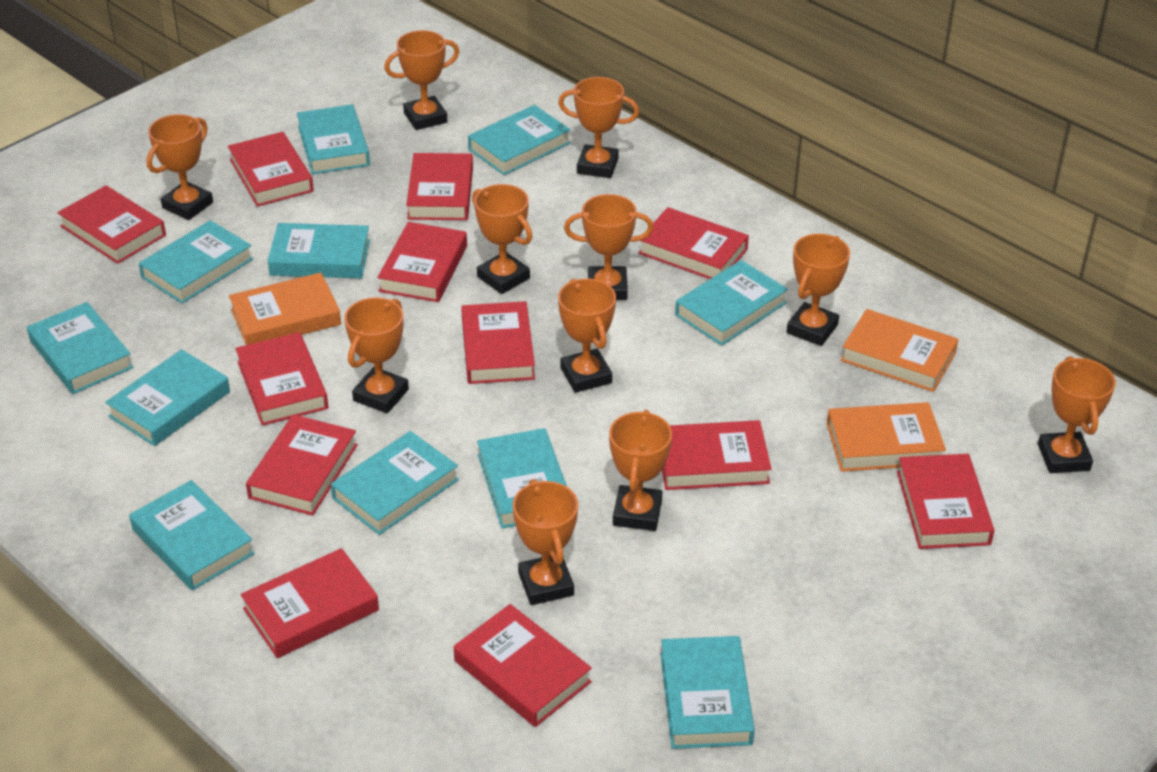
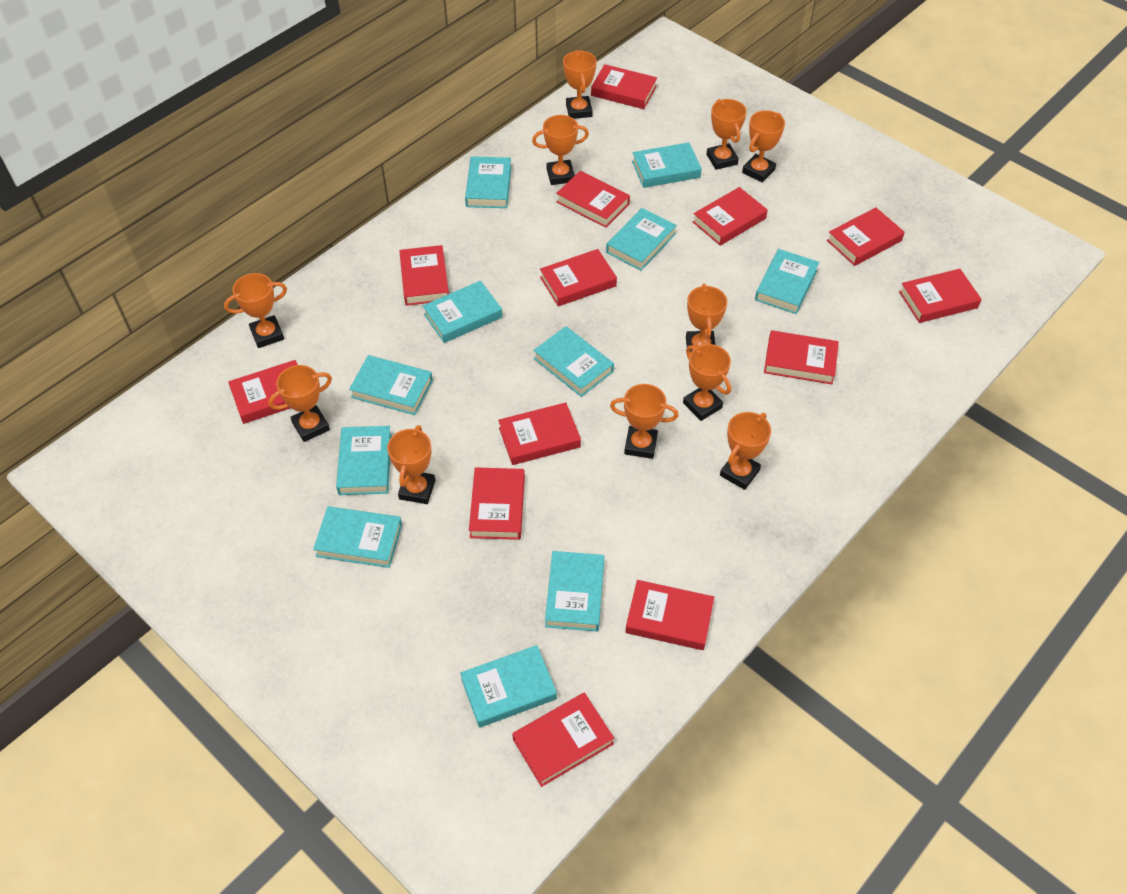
orange book: 3 -> 0
red book: 12 -> 13

